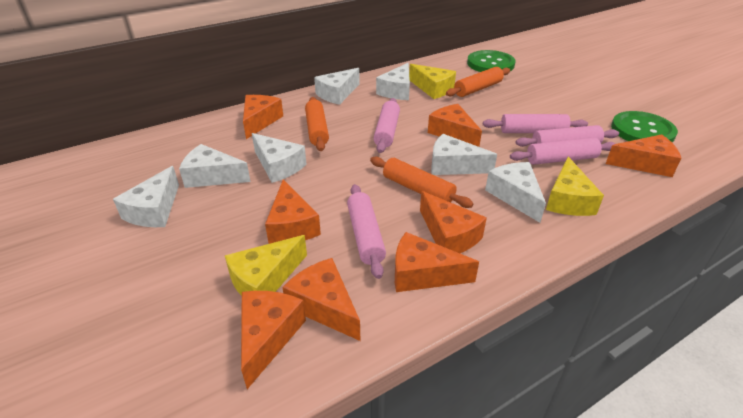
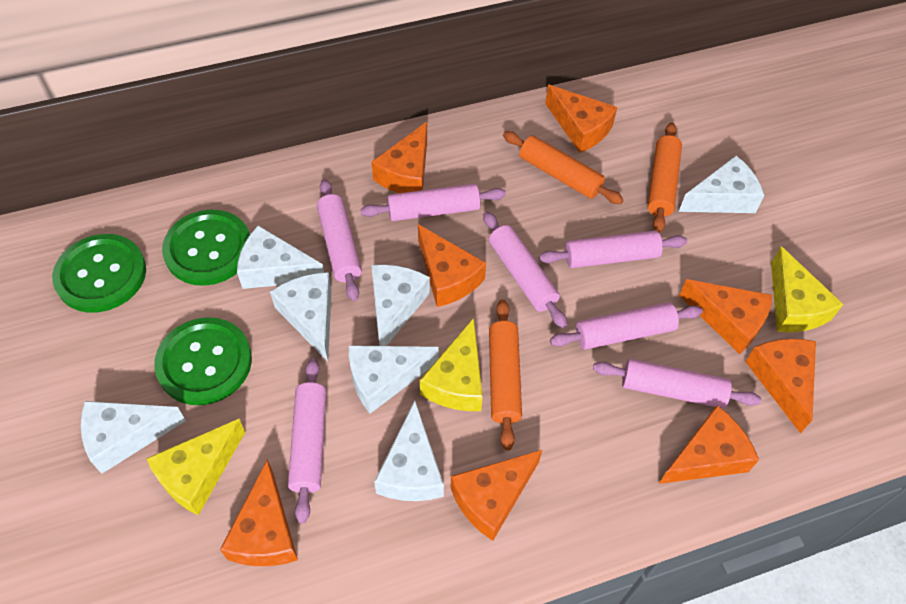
green button: 2 -> 3
pink rolling pin: 5 -> 7

